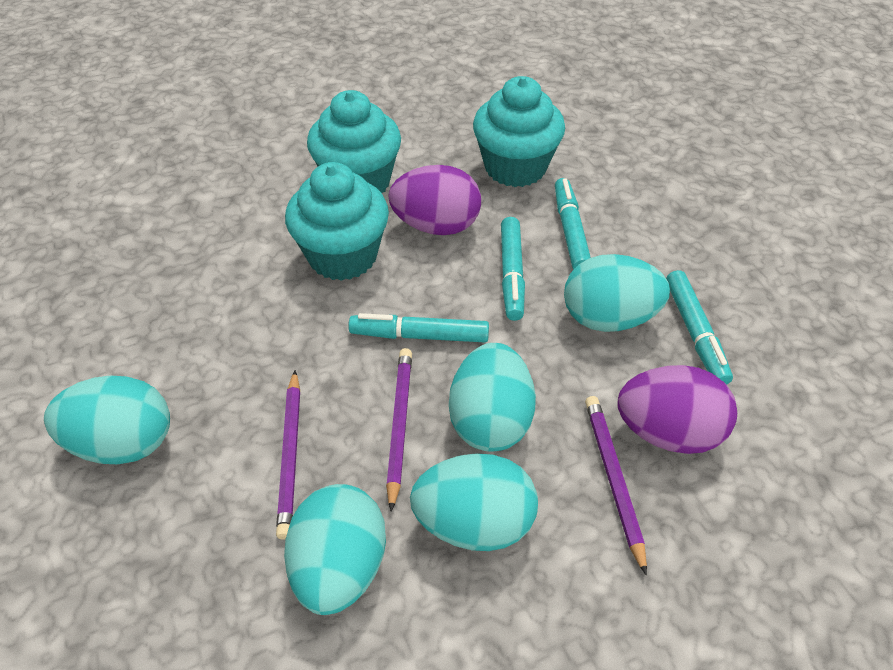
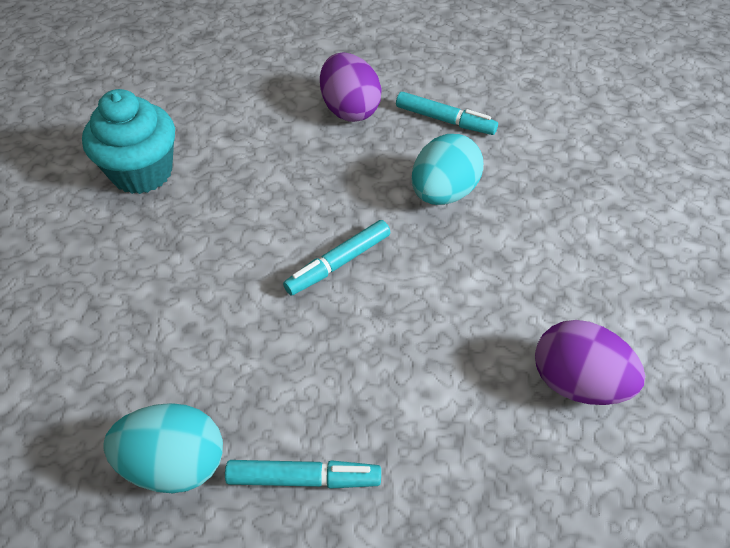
purple pencil: 3 -> 0
turquoise cupcake: 3 -> 1
turquoise egg: 5 -> 2
turquoise marker: 4 -> 3

